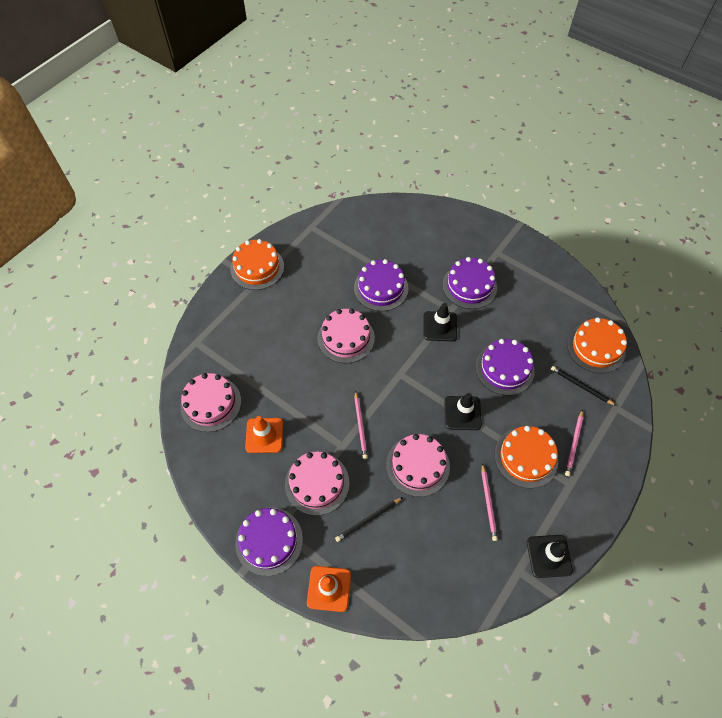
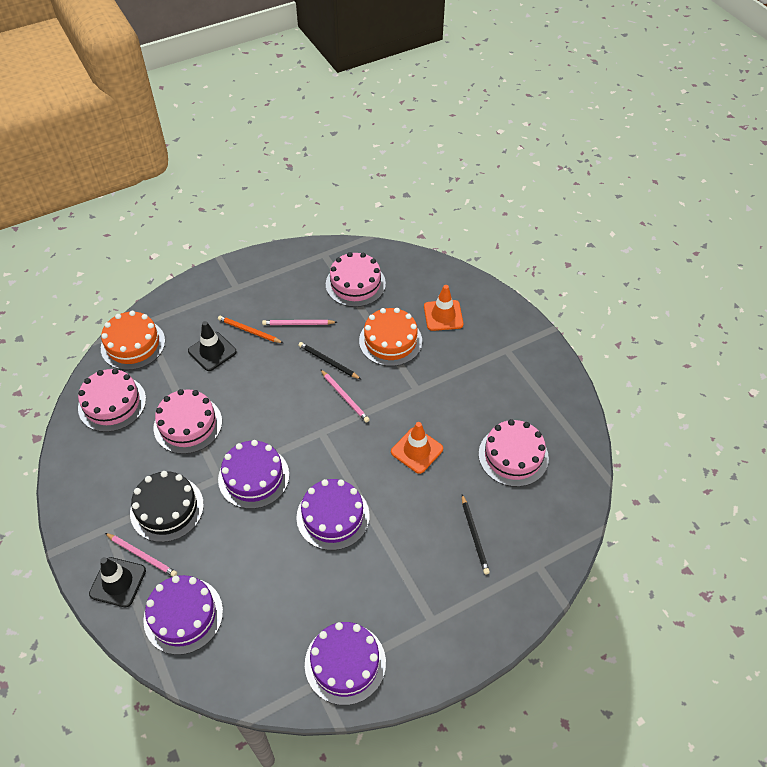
black cake: 0 -> 1
black traffic cone: 3 -> 2
orange cake: 3 -> 2
orange pencil: 0 -> 1

